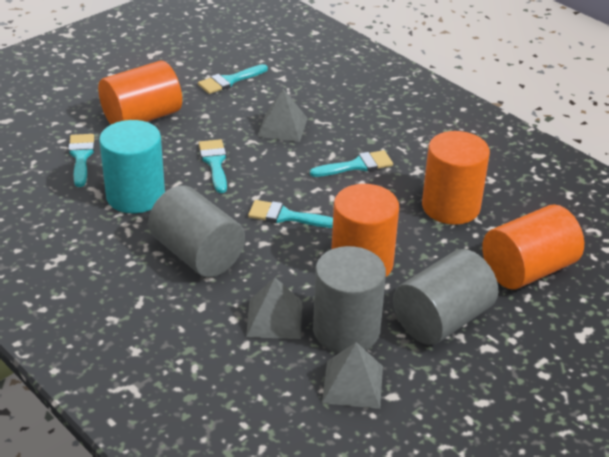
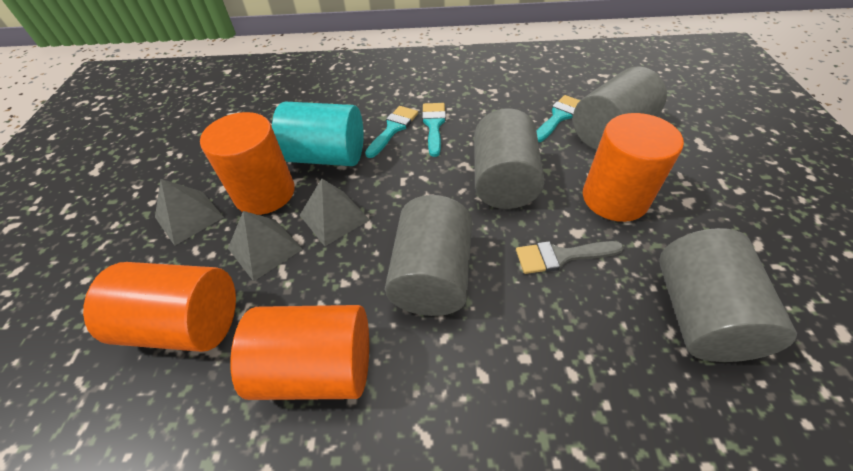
grey brush: 0 -> 1
grey cylinder: 3 -> 4
turquoise brush: 5 -> 3

